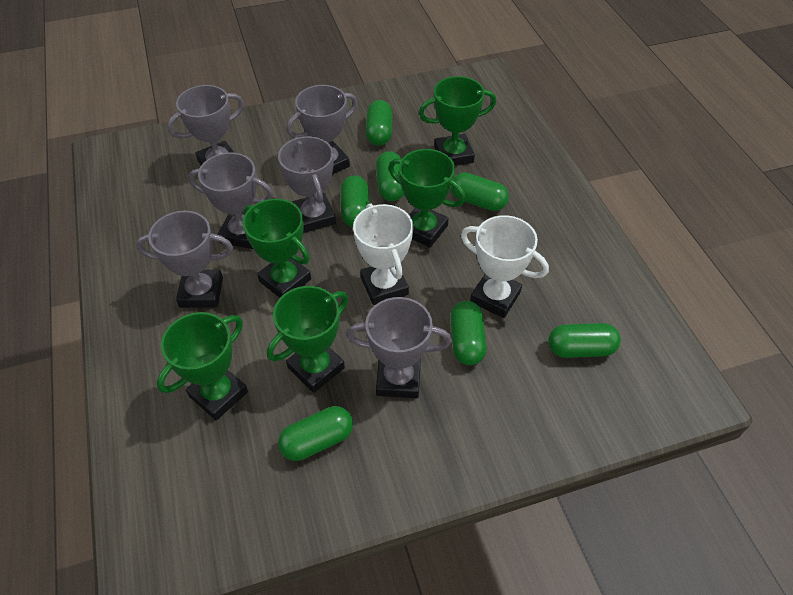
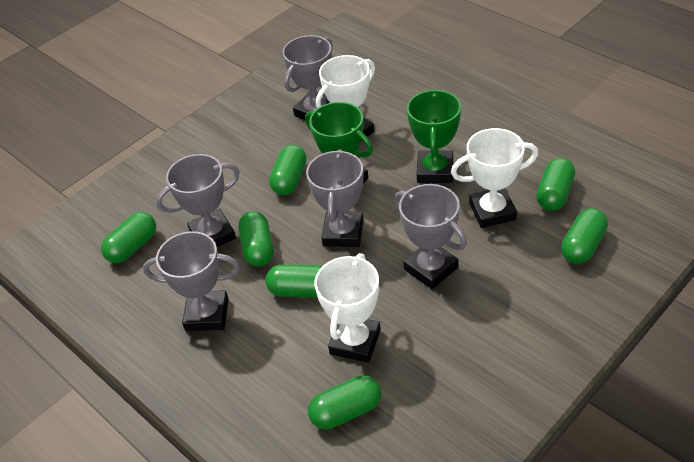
green trophy: 5 -> 2
grey trophy: 6 -> 5
white trophy: 2 -> 3

